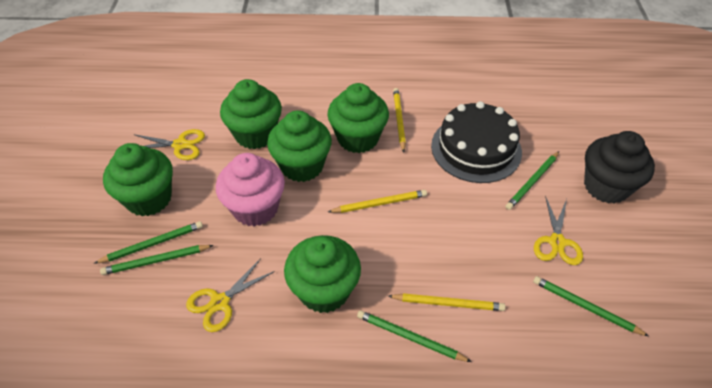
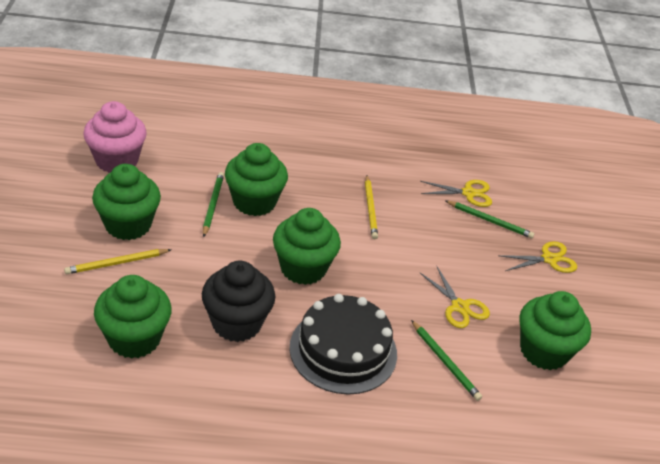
green pencil: 5 -> 3
yellow pencil: 3 -> 2

